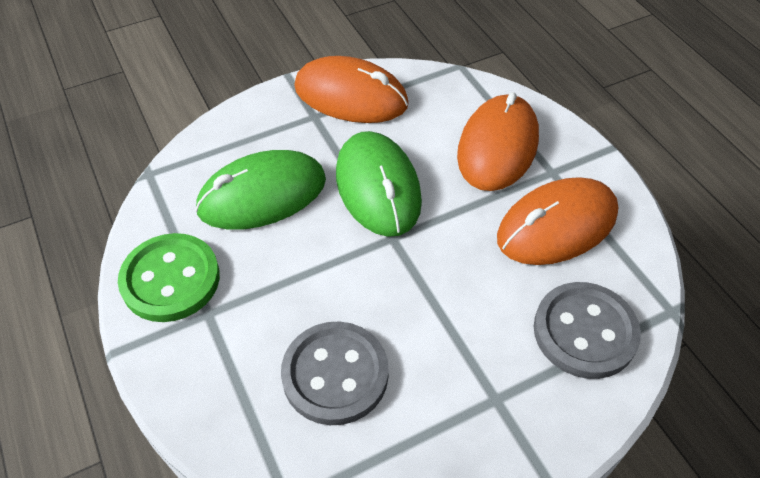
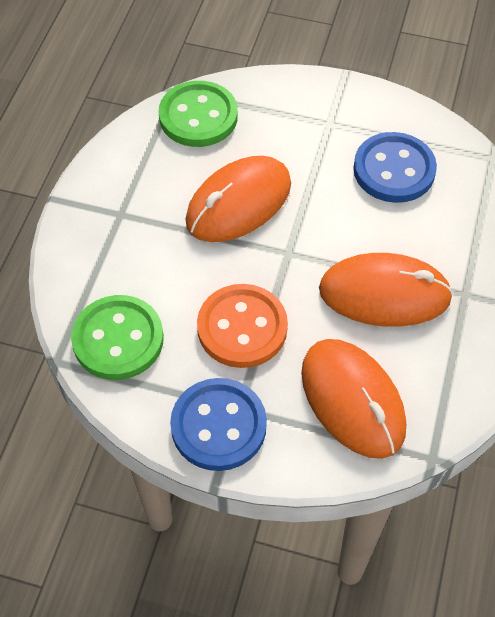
blue button: 0 -> 2
green button: 1 -> 2
green mouse: 2 -> 0
grey button: 2 -> 0
orange button: 0 -> 1

